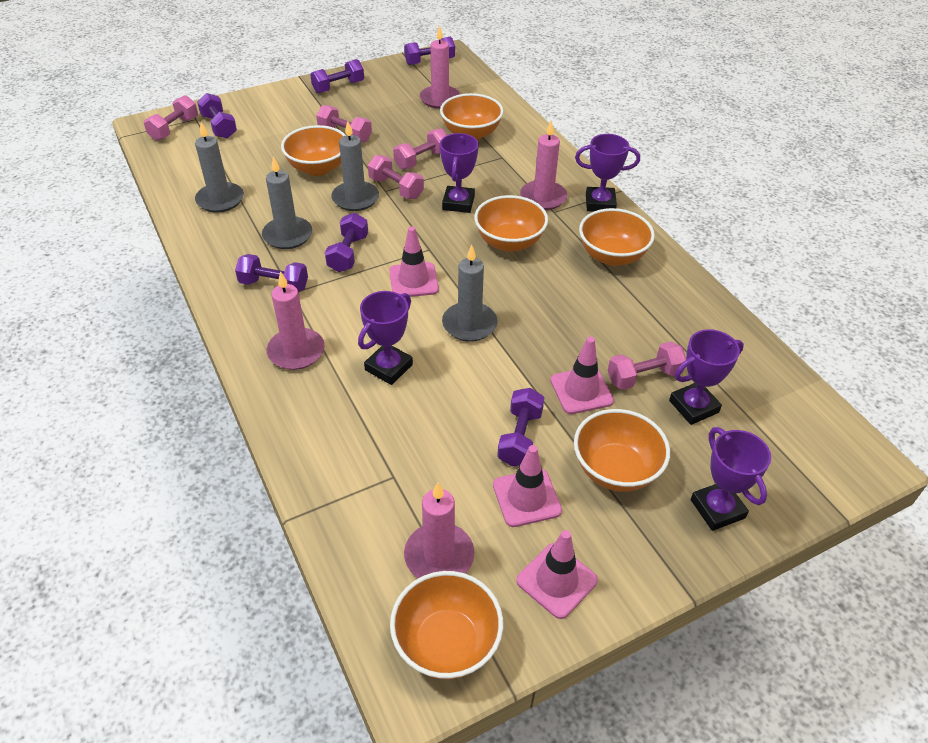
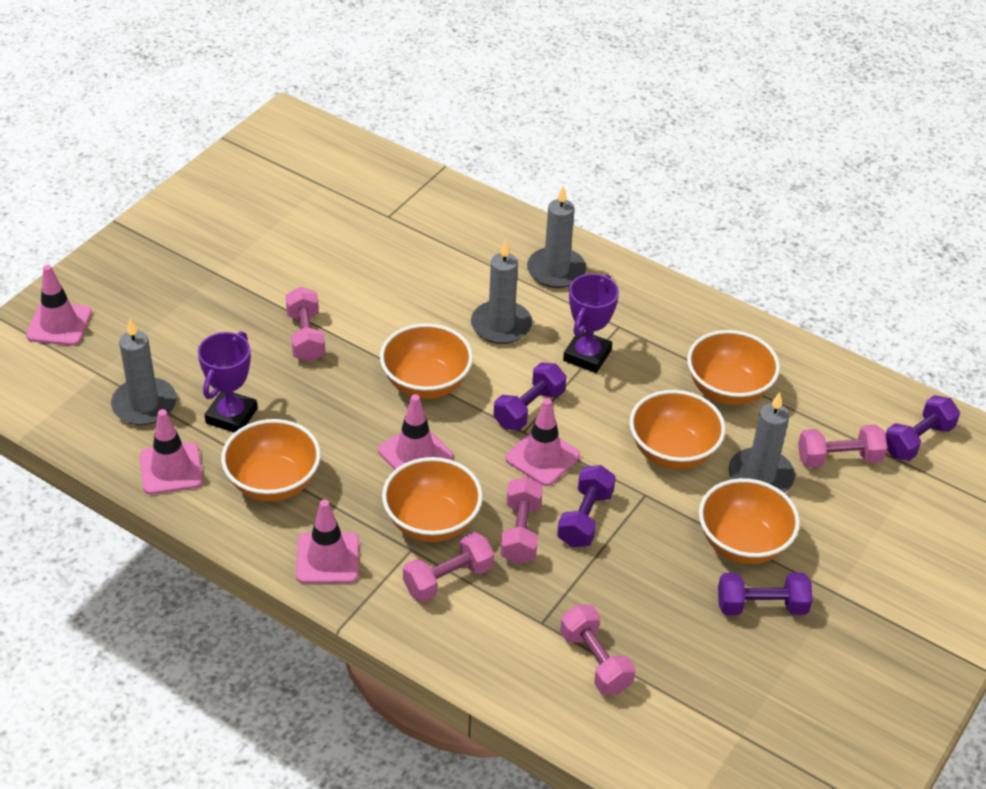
pink candle: 4 -> 0
pink traffic cone: 4 -> 5
purple dumbbell: 6 -> 4
purple trophy: 5 -> 2

